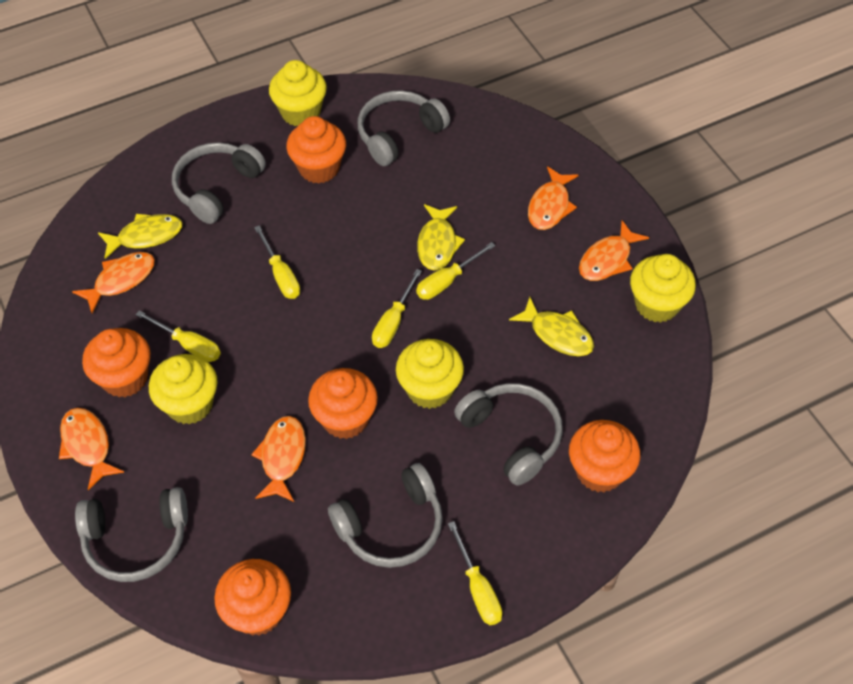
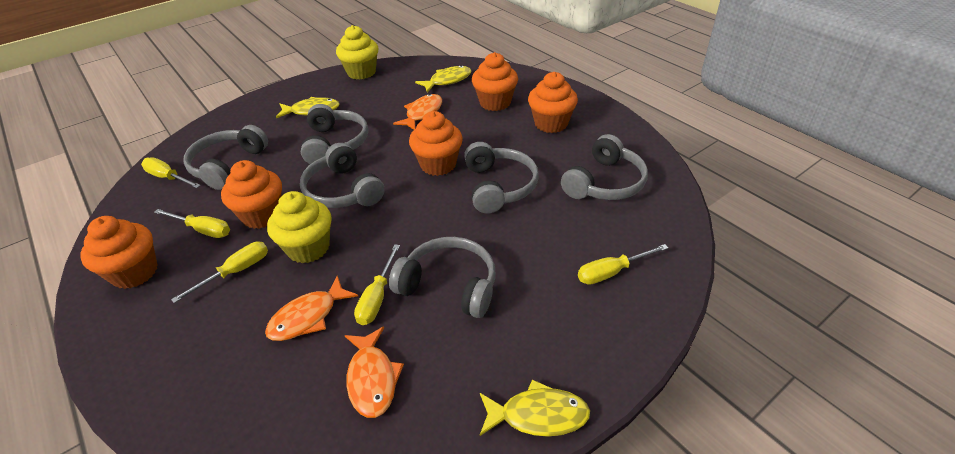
grey headphones: 5 -> 6
orange fish: 5 -> 3
yellow cupcake: 4 -> 2

